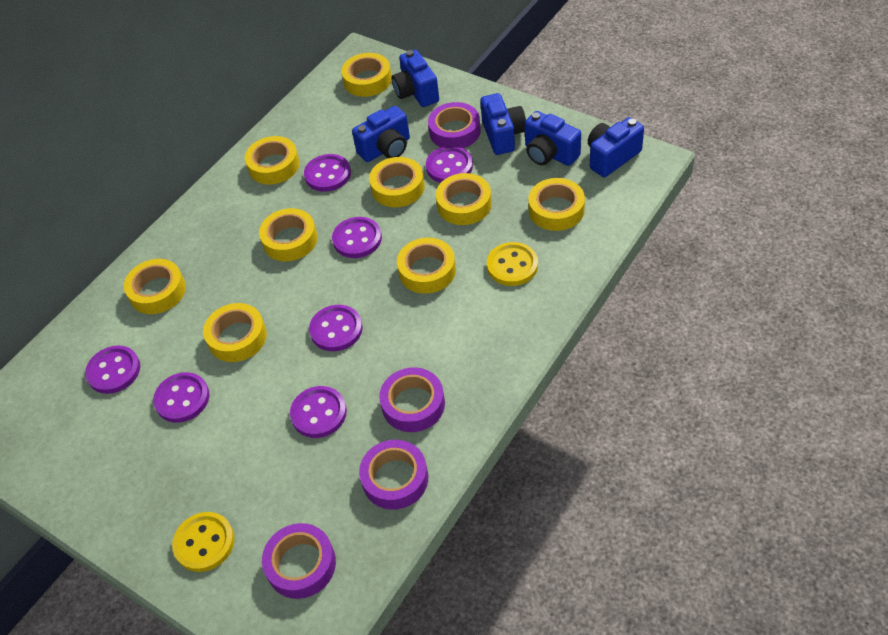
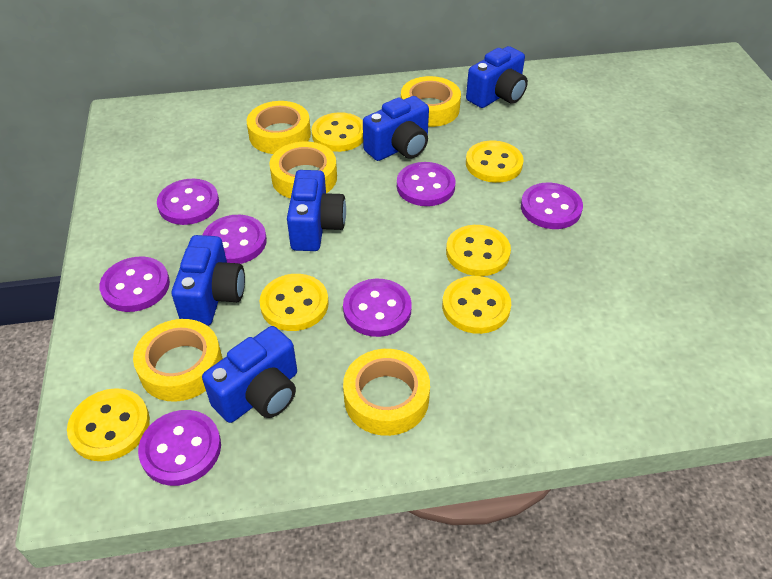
purple tape: 4 -> 0
yellow button: 2 -> 6
yellow tape: 9 -> 5

